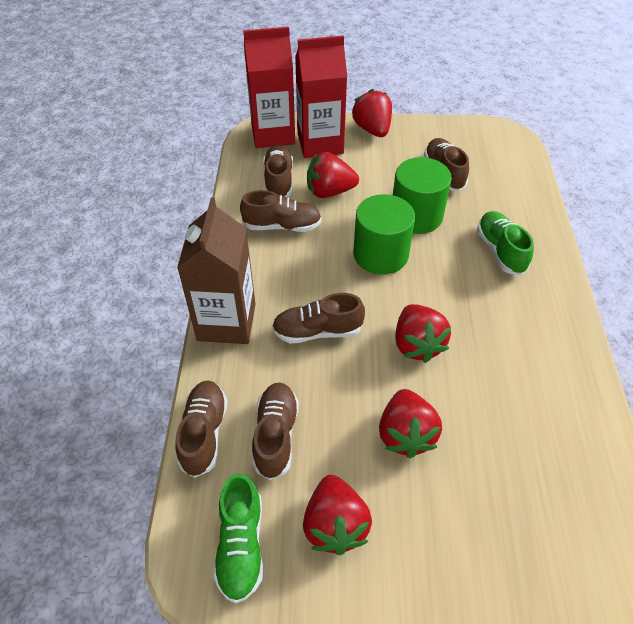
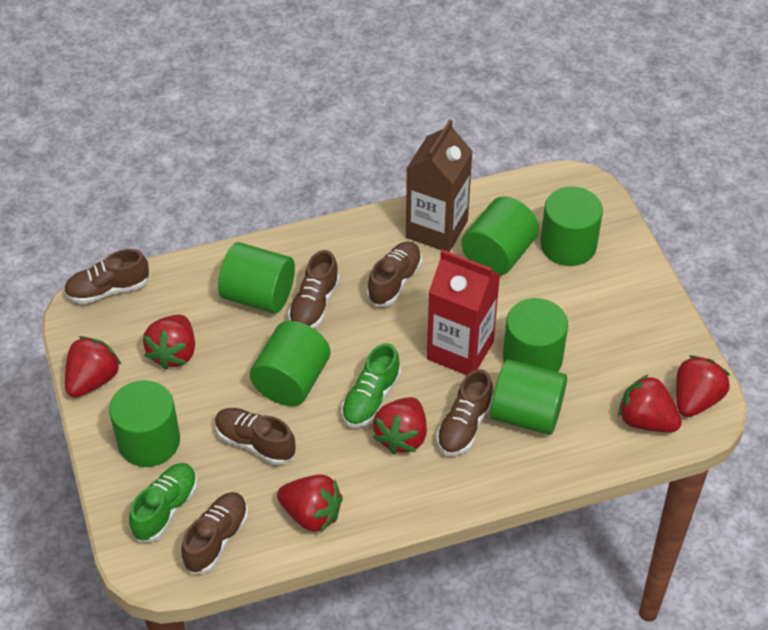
green cylinder: 2 -> 7
red carton: 2 -> 1
red strawberry: 5 -> 6

